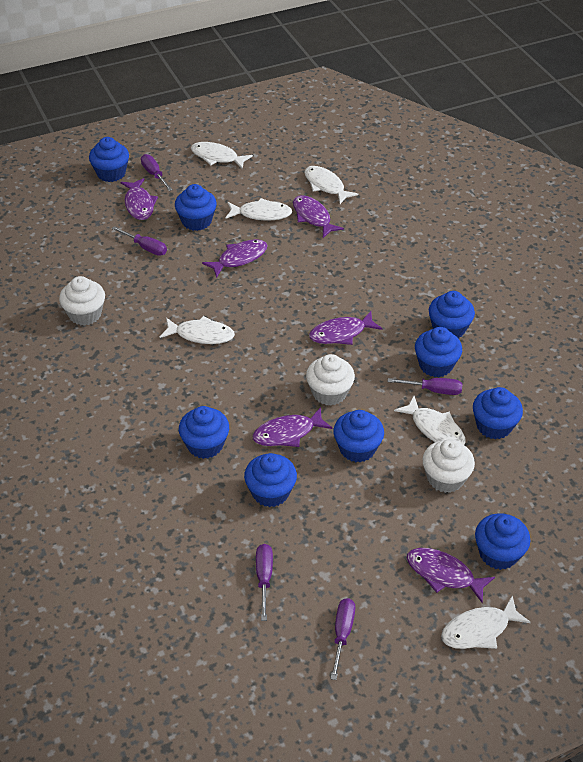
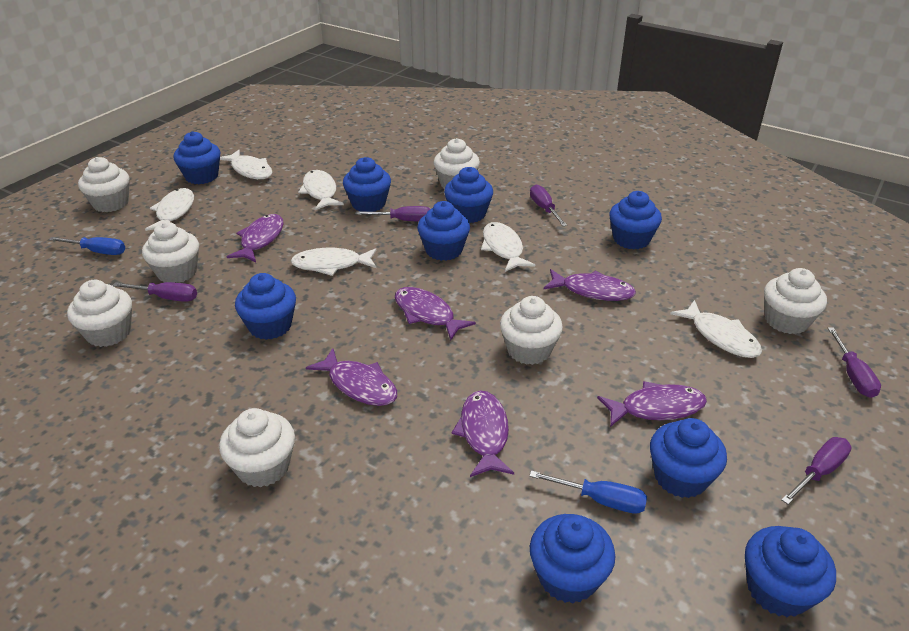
blue screwdriver: 0 -> 2
white cupcake: 3 -> 7

